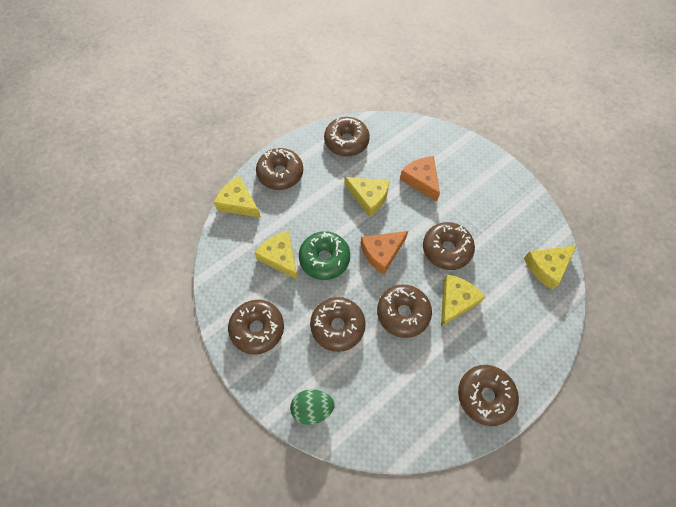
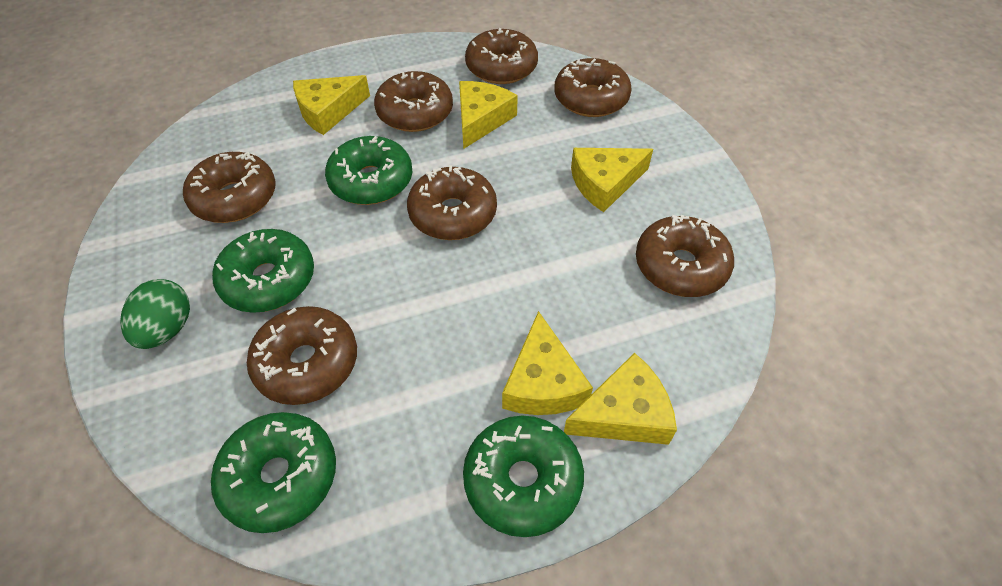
green donut: 1 -> 4
orange cheese: 2 -> 0

